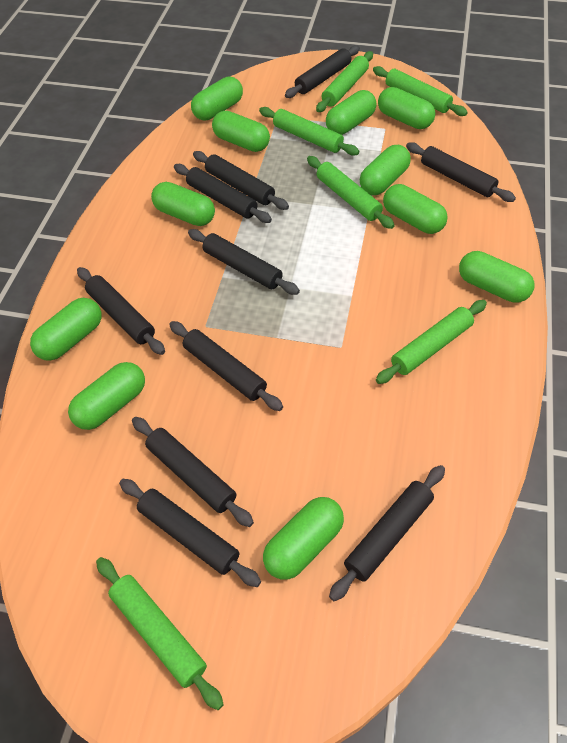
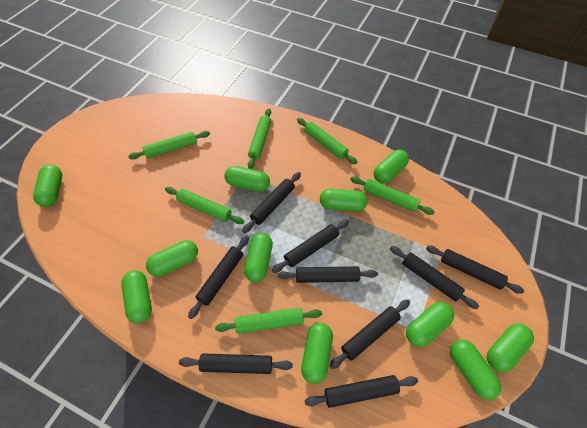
black rolling pin: 10 -> 9

